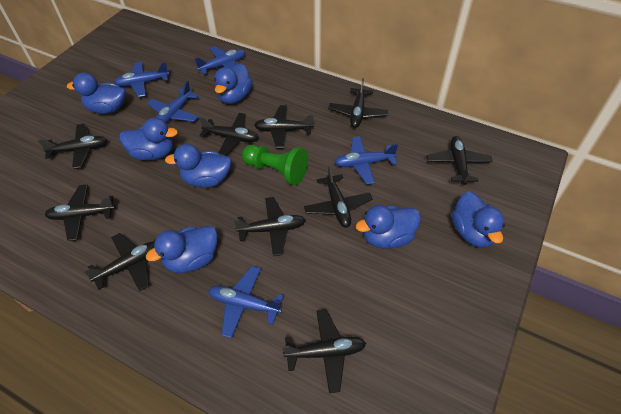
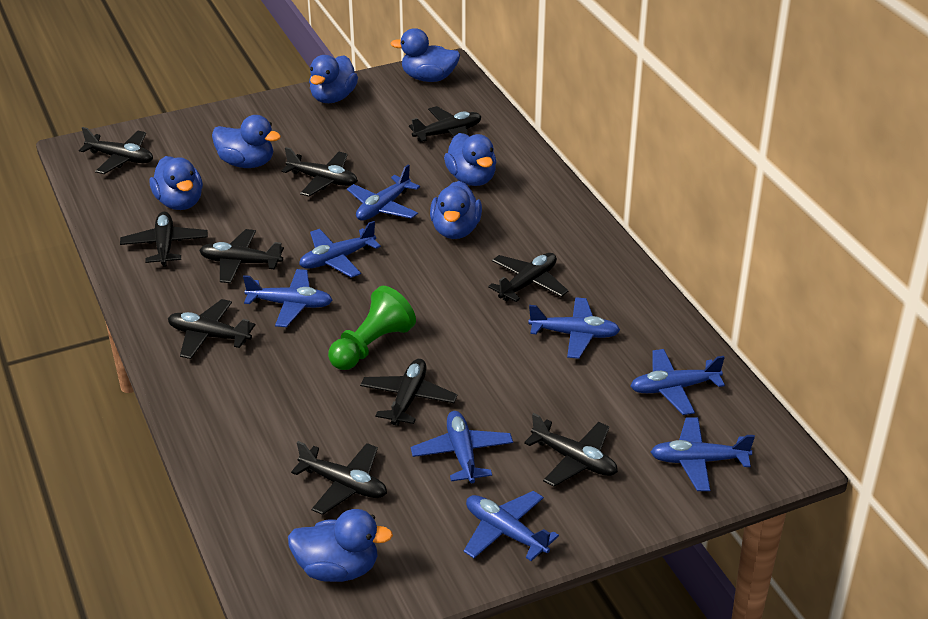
blue plane: 5 -> 8

